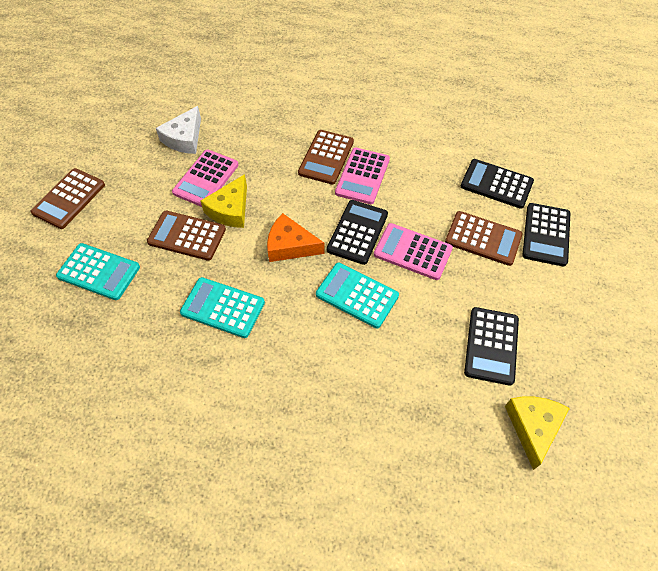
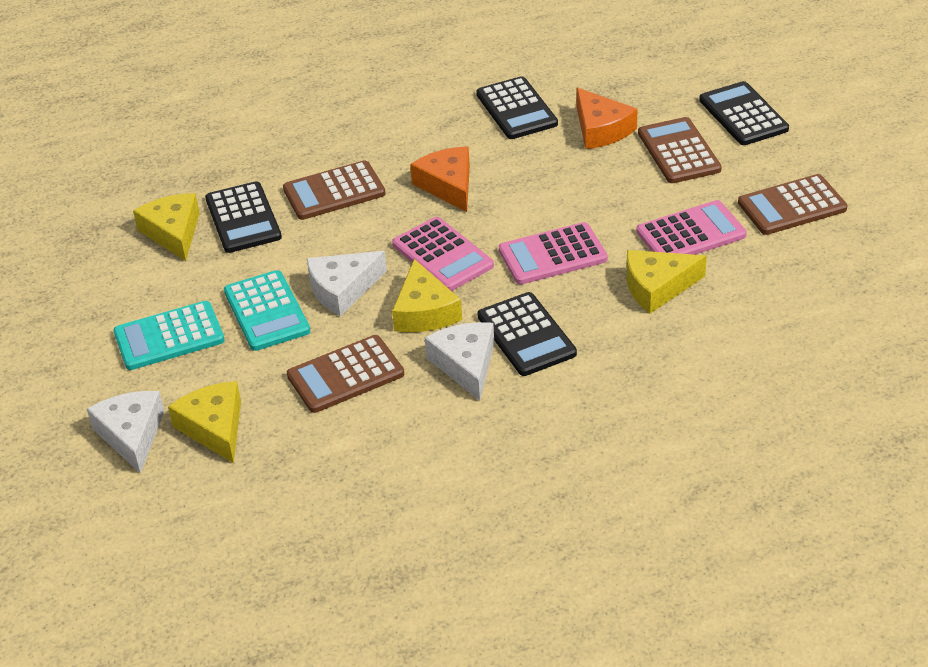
orange cheese: 1 -> 2
turquoise calculator: 3 -> 2
white cheese: 1 -> 3
yellow cheese: 2 -> 4

